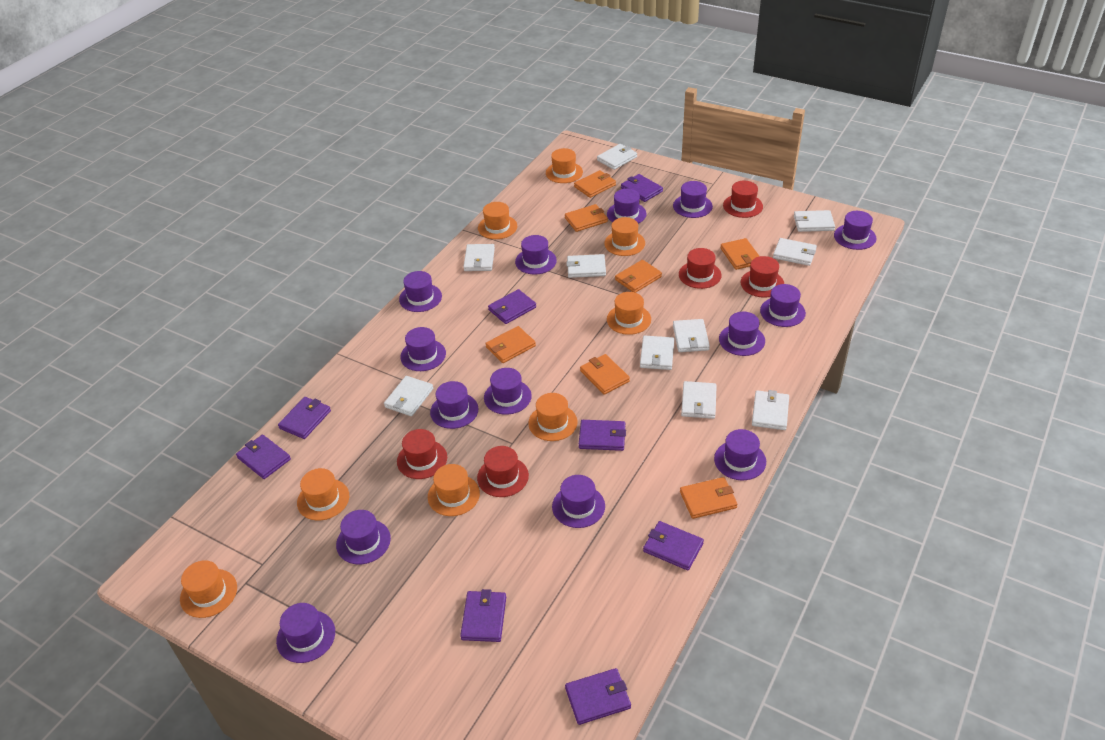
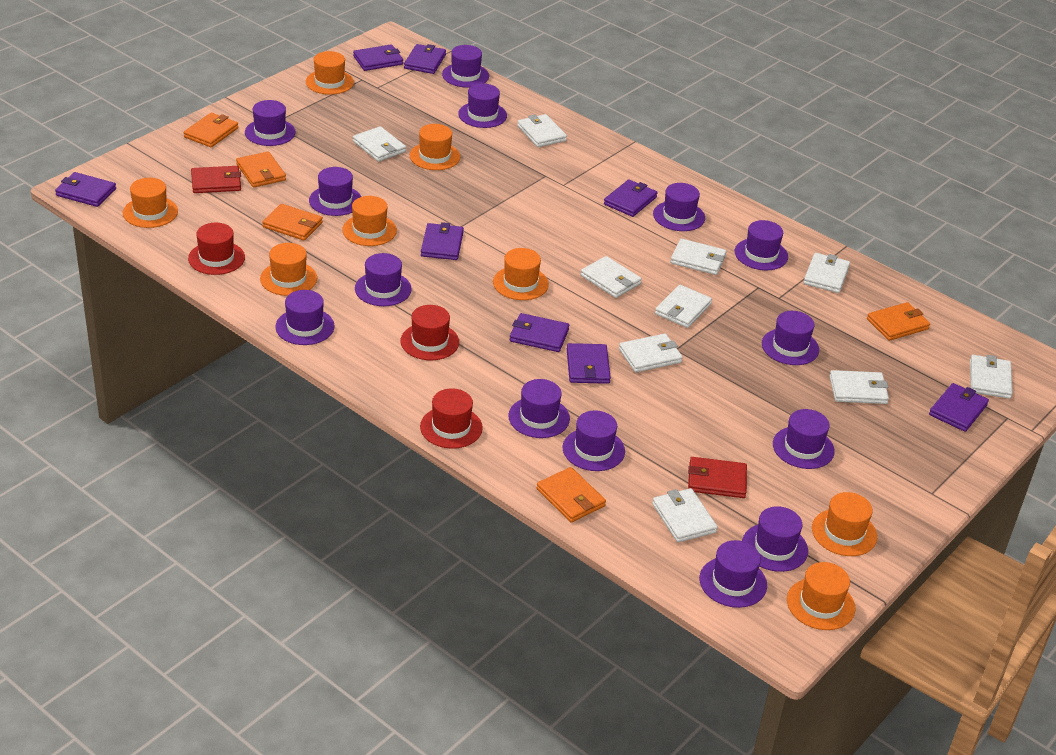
orange wallet: 7 -> 5
red hat: 5 -> 3
red wallet: 0 -> 2

